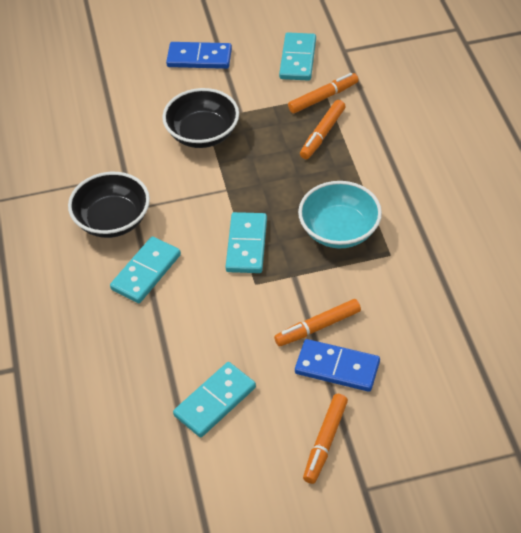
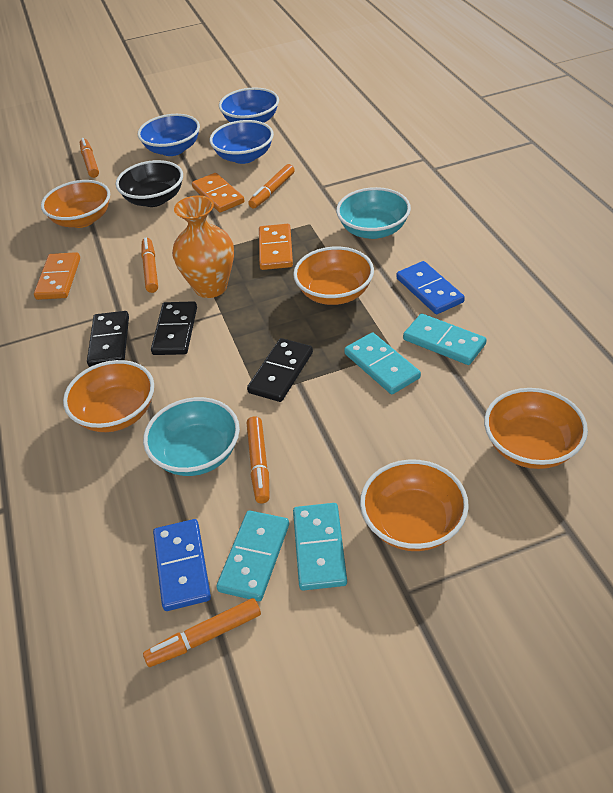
black bowl: 2 -> 1
black domino: 0 -> 3
blue bowl: 0 -> 3
orange bowl: 0 -> 5
orange domino: 0 -> 3
orange marker: 4 -> 5
orange vase: 0 -> 1
turquoise bowl: 1 -> 2

